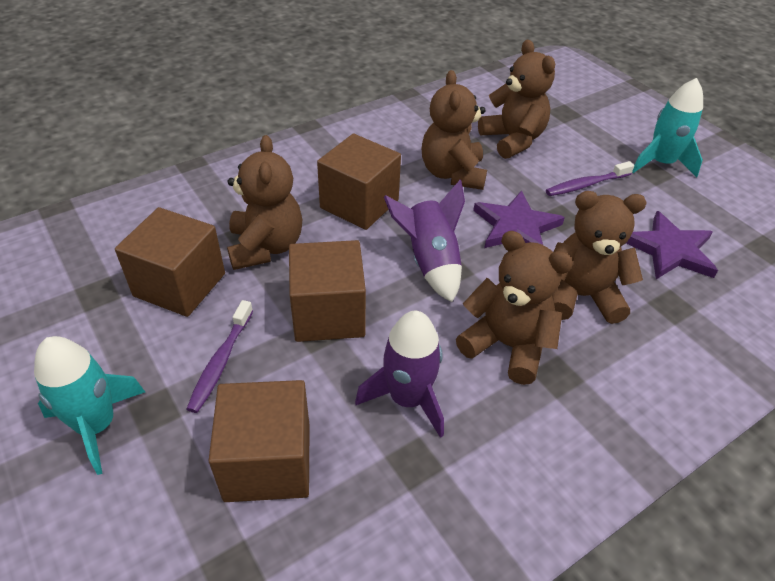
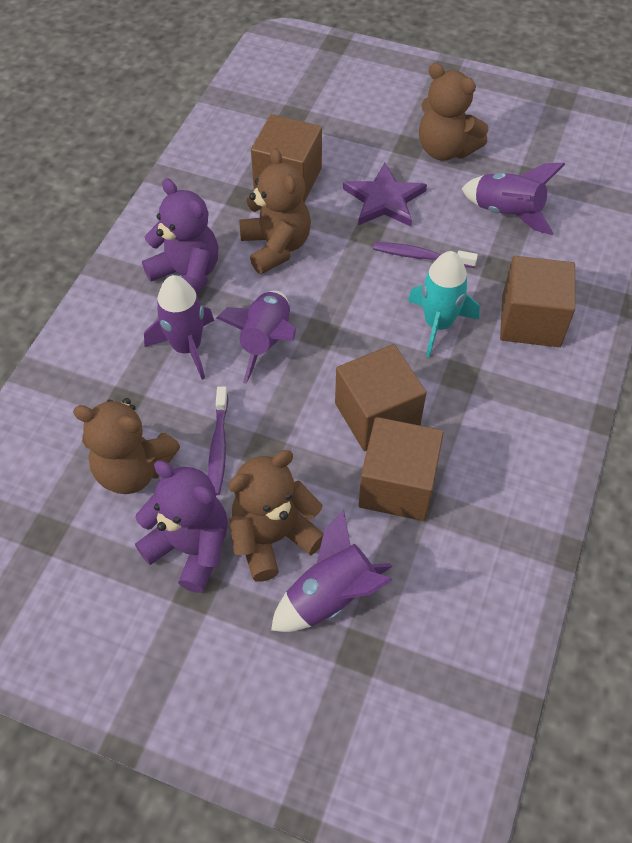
brown teddy bear: 5 -> 4
purple rocket: 2 -> 4
purple star: 2 -> 1
purple teddy bear: 0 -> 2
turquoise rocket: 2 -> 1

